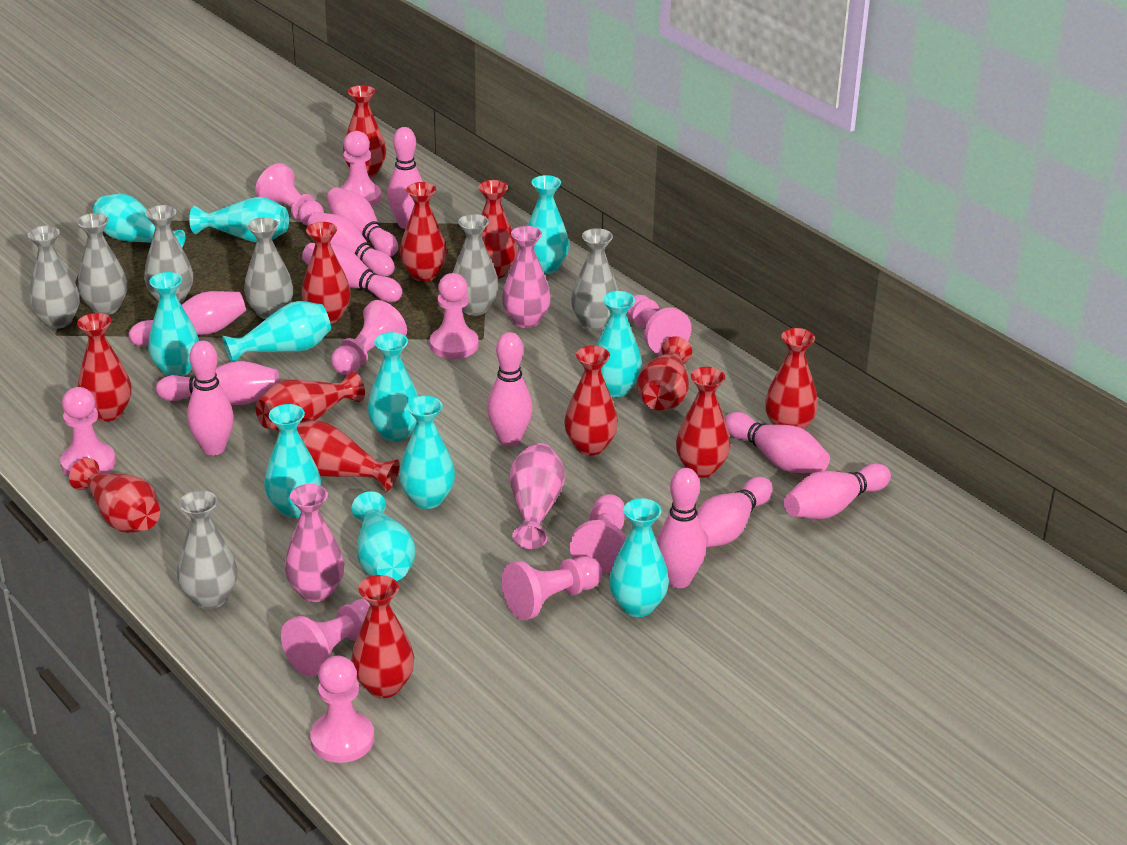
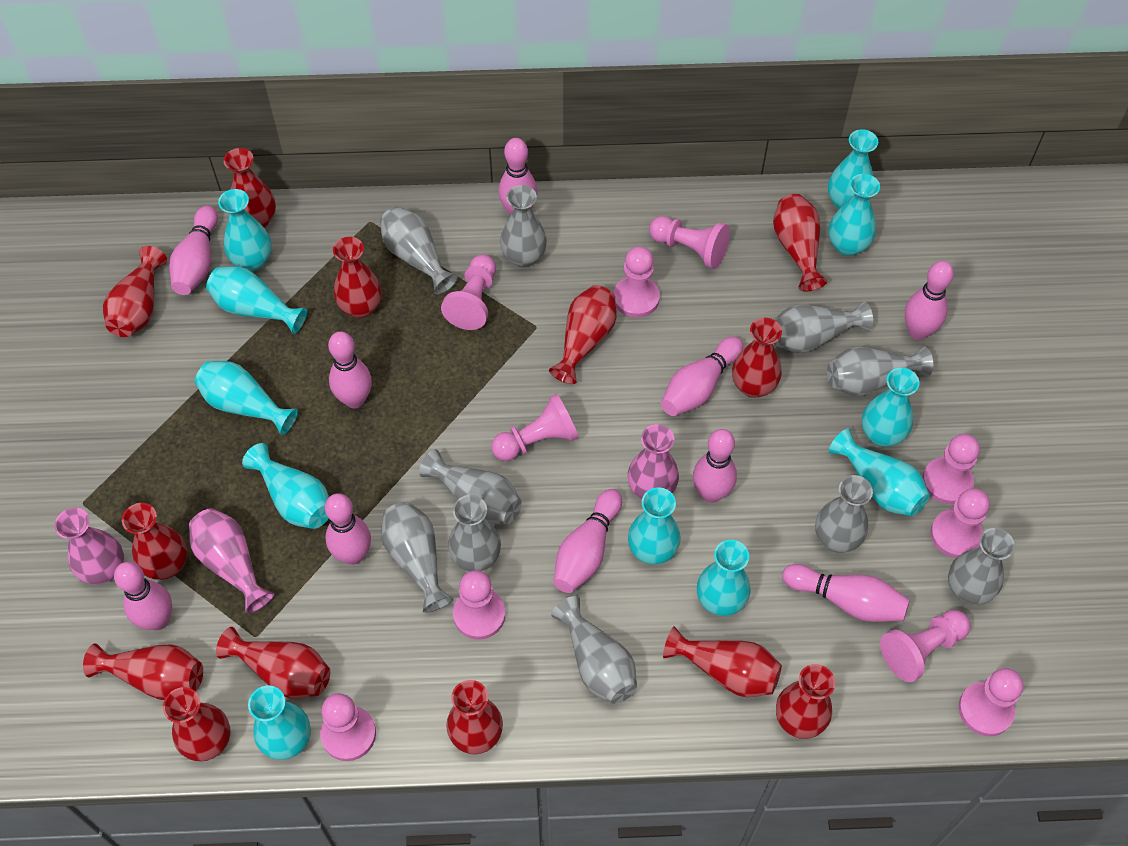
grey vase: 7 -> 10
pink bowling pin: 12 -> 10

